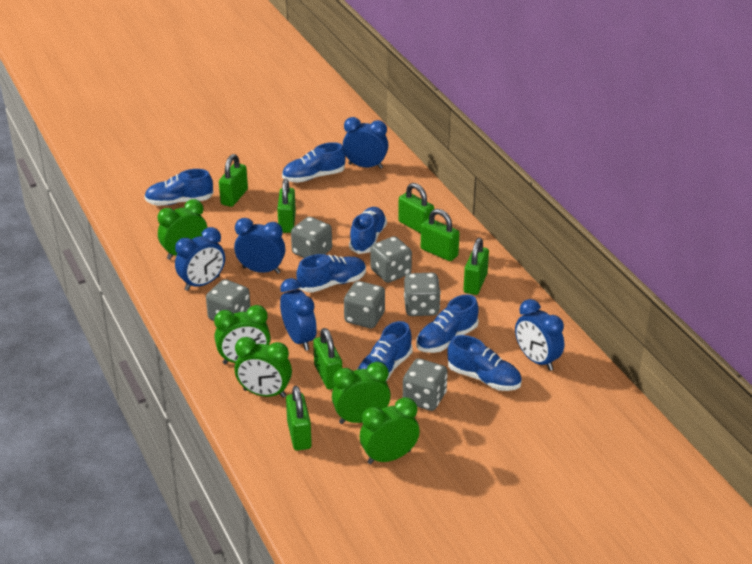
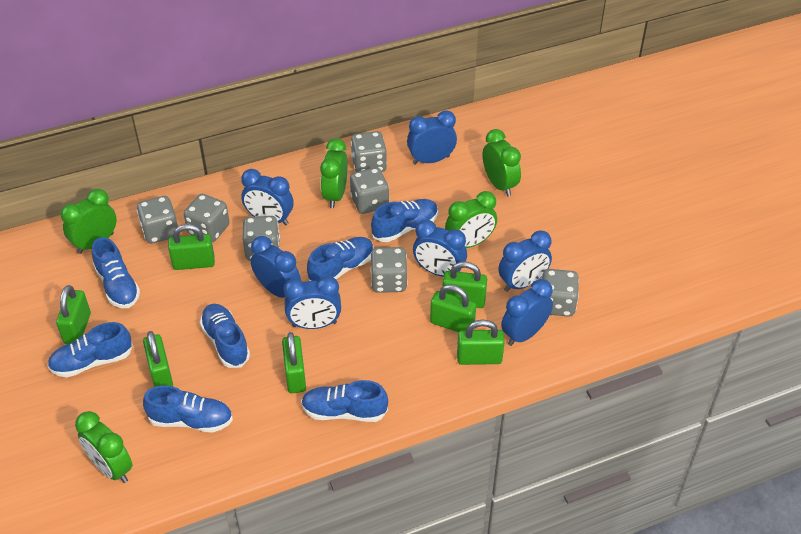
blue clock: 5 -> 7
grey dice: 6 -> 7

